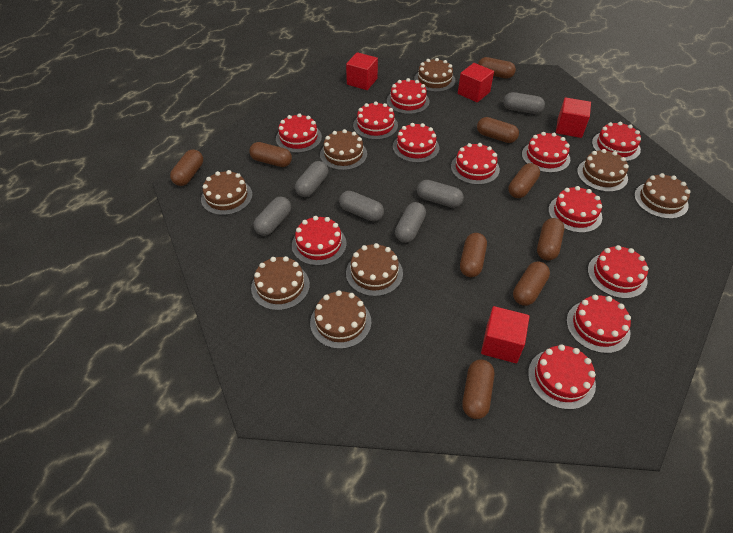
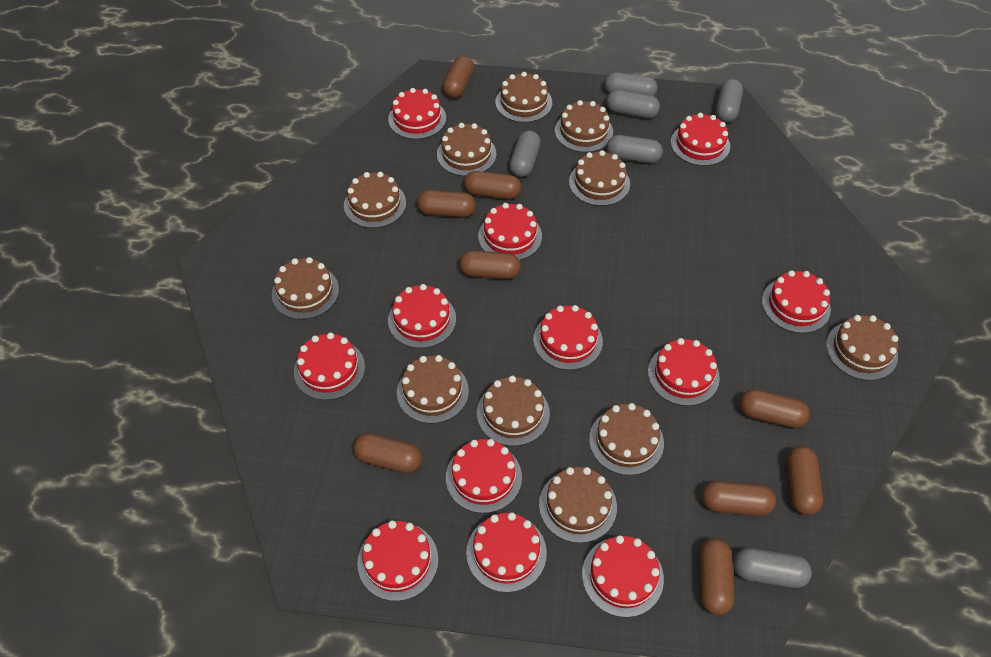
brown cake: 8 -> 11
red cube: 4 -> 0

